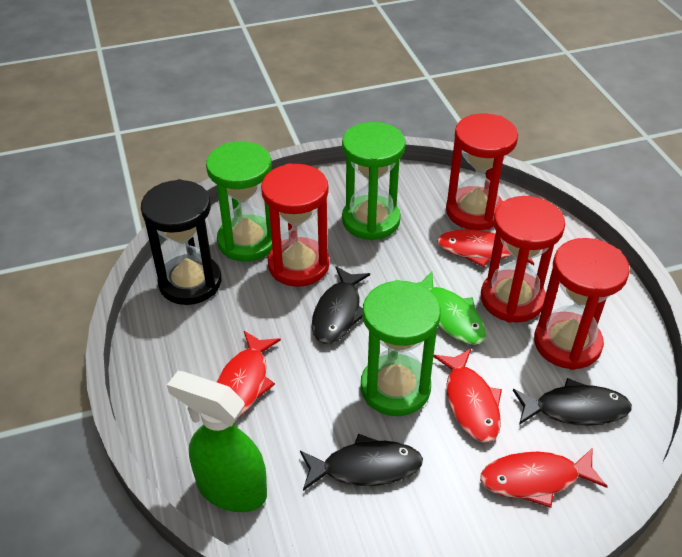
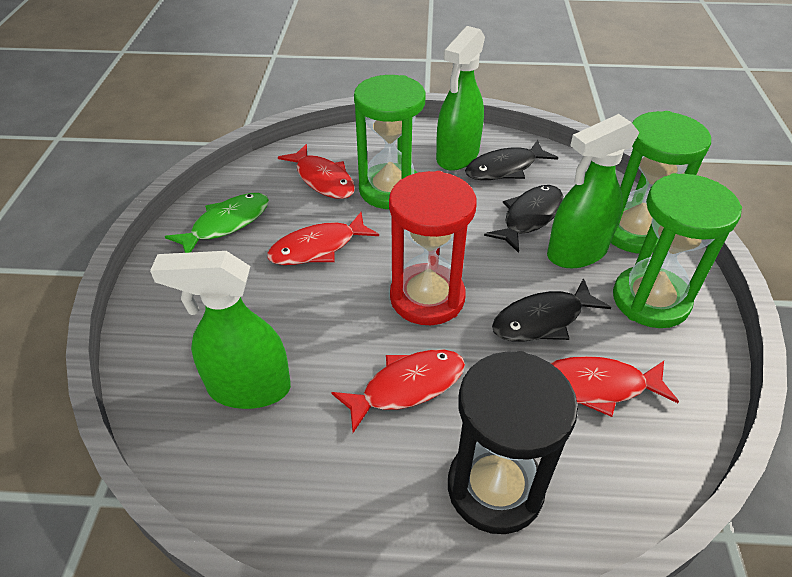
green spray bottle: 1 -> 3
red hourglass: 4 -> 1

